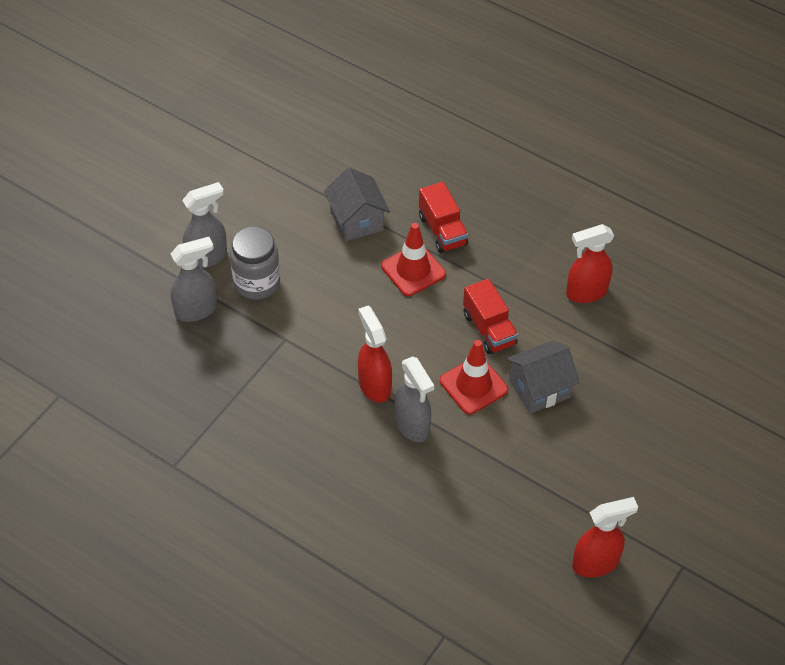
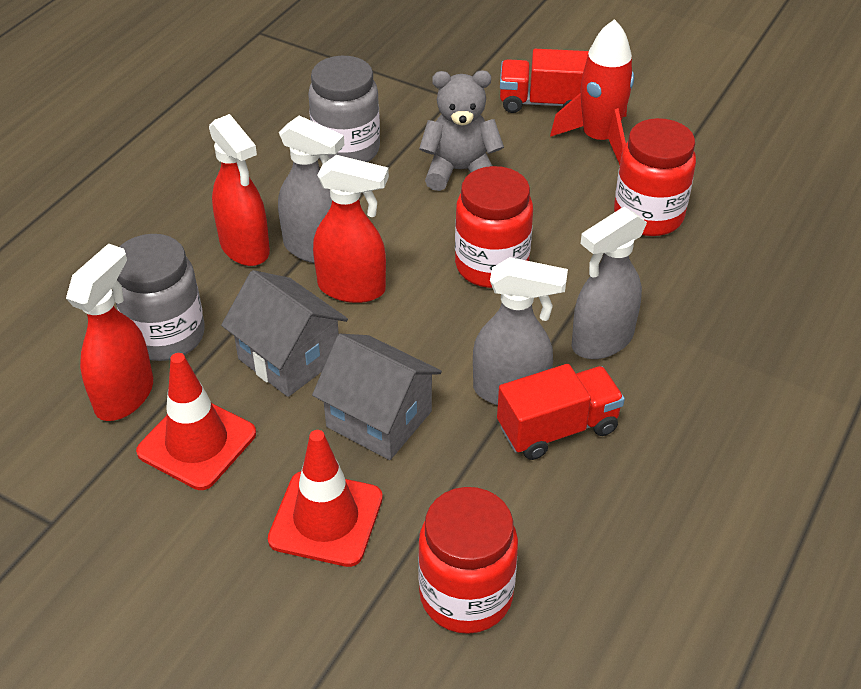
grey jar: 1 -> 2
grey teddy bear: 0 -> 1
red jar: 0 -> 3
red rocket: 0 -> 1

